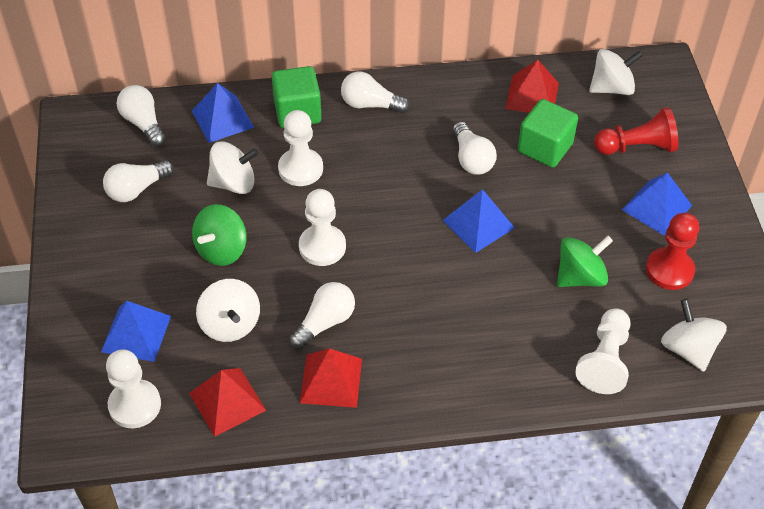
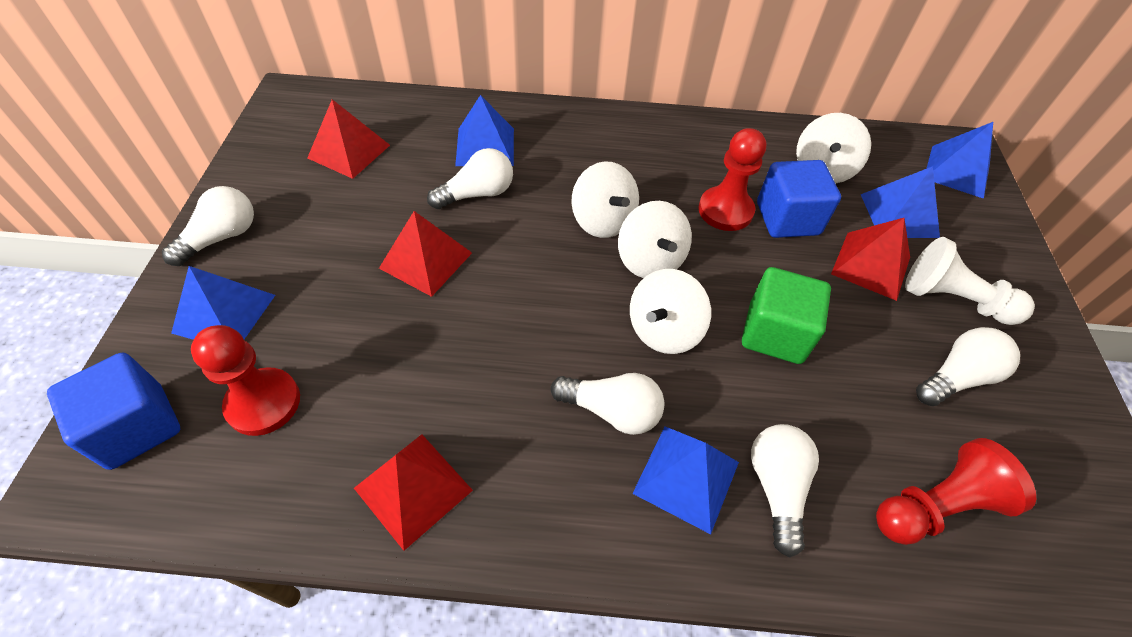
blue cube: 0 -> 2
blue pyramid: 4 -> 5
green cube: 2 -> 1
green spinning top: 2 -> 0
red pawn: 2 -> 3
red pyramid: 3 -> 4
white pawn: 4 -> 1

